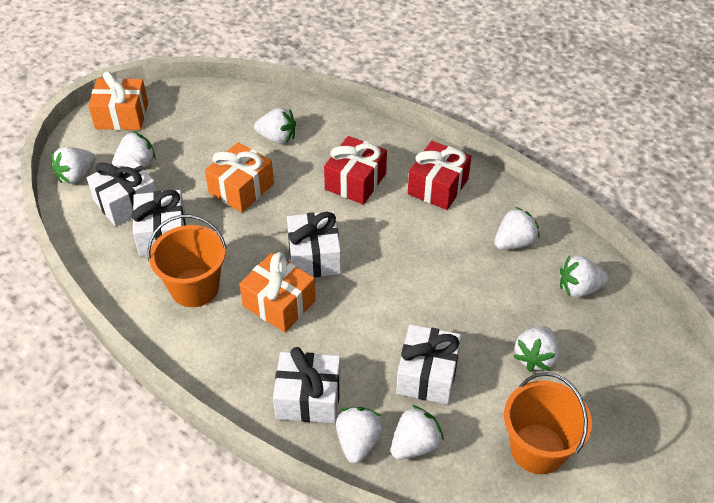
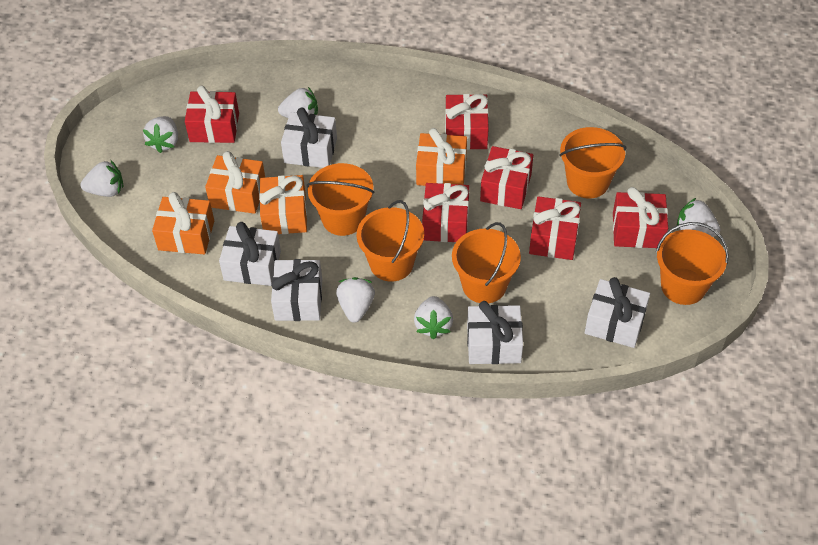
orange bucket: 2 -> 5
orange gift: 3 -> 4
red gift: 2 -> 6
white strawberry: 8 -> 6

